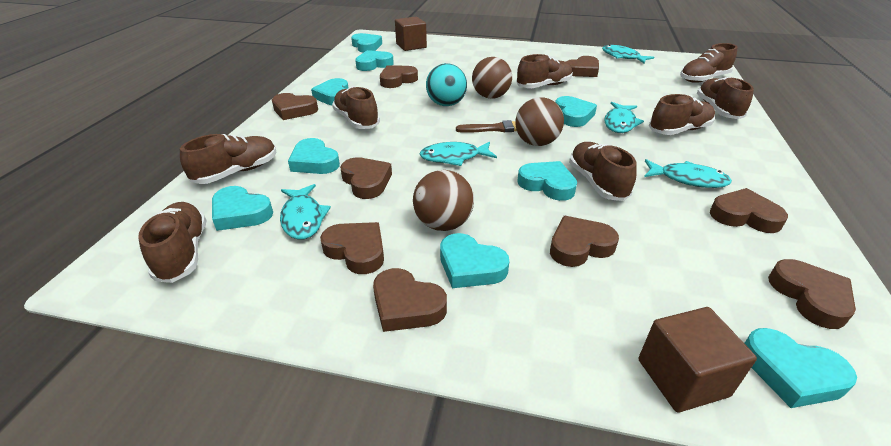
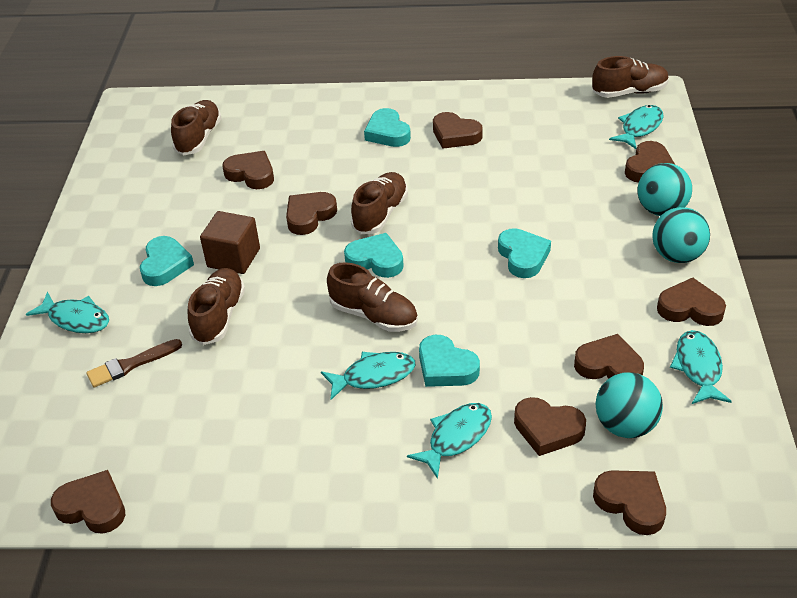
brown ball: 3 -> 0
brown cube: 2 -> 1
brown shoe: 8 -> 5
turquoise ball: 1 -> 3
turquoise heart: 9 -> 5

